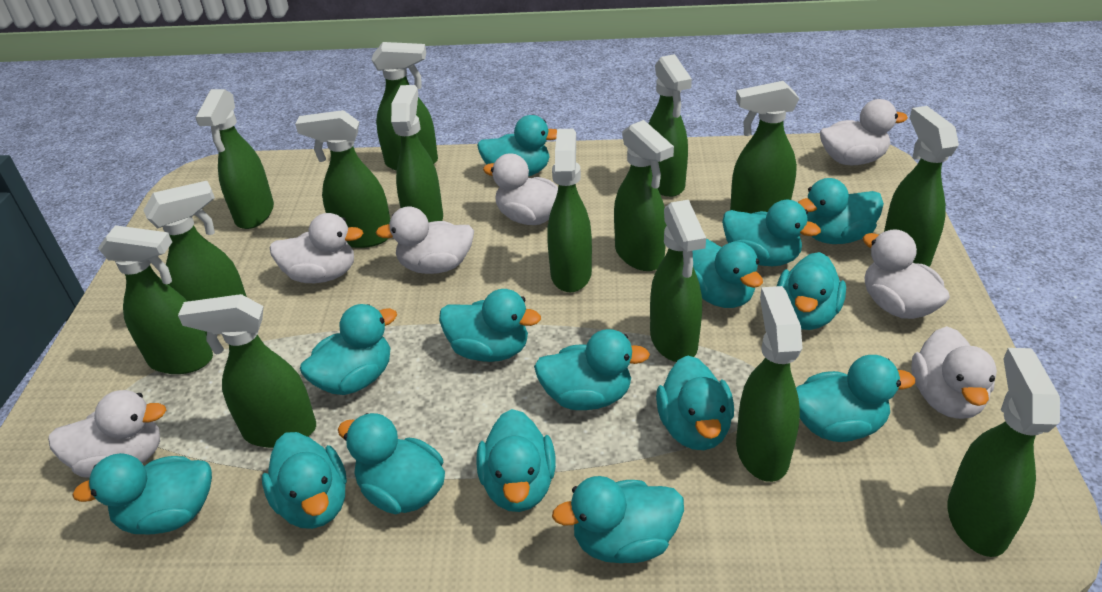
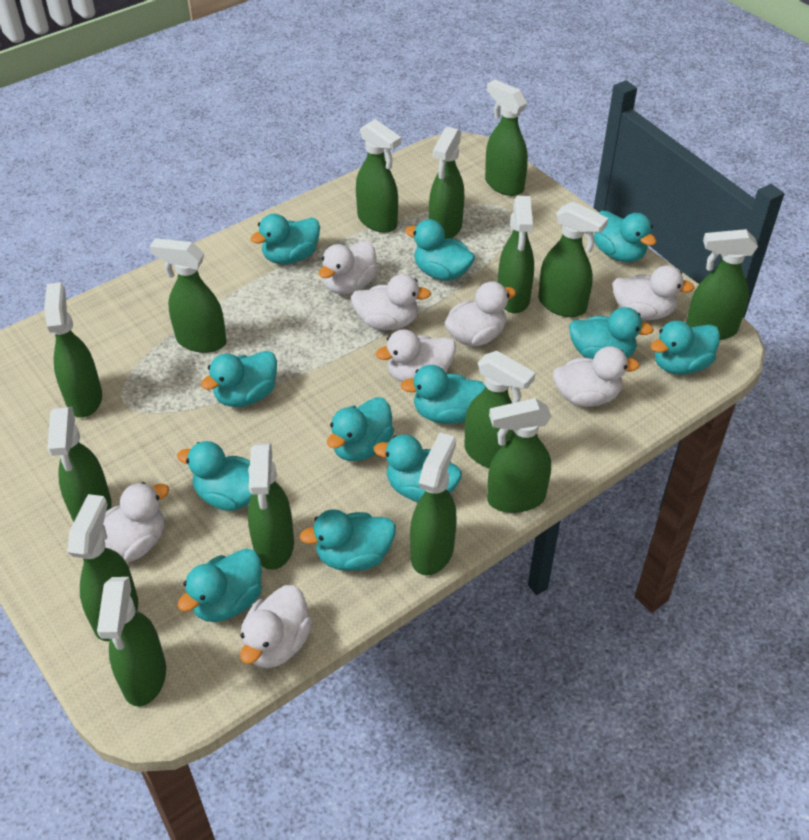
turquoise duck: 15 -> 12
white duck: 7 -> 8

